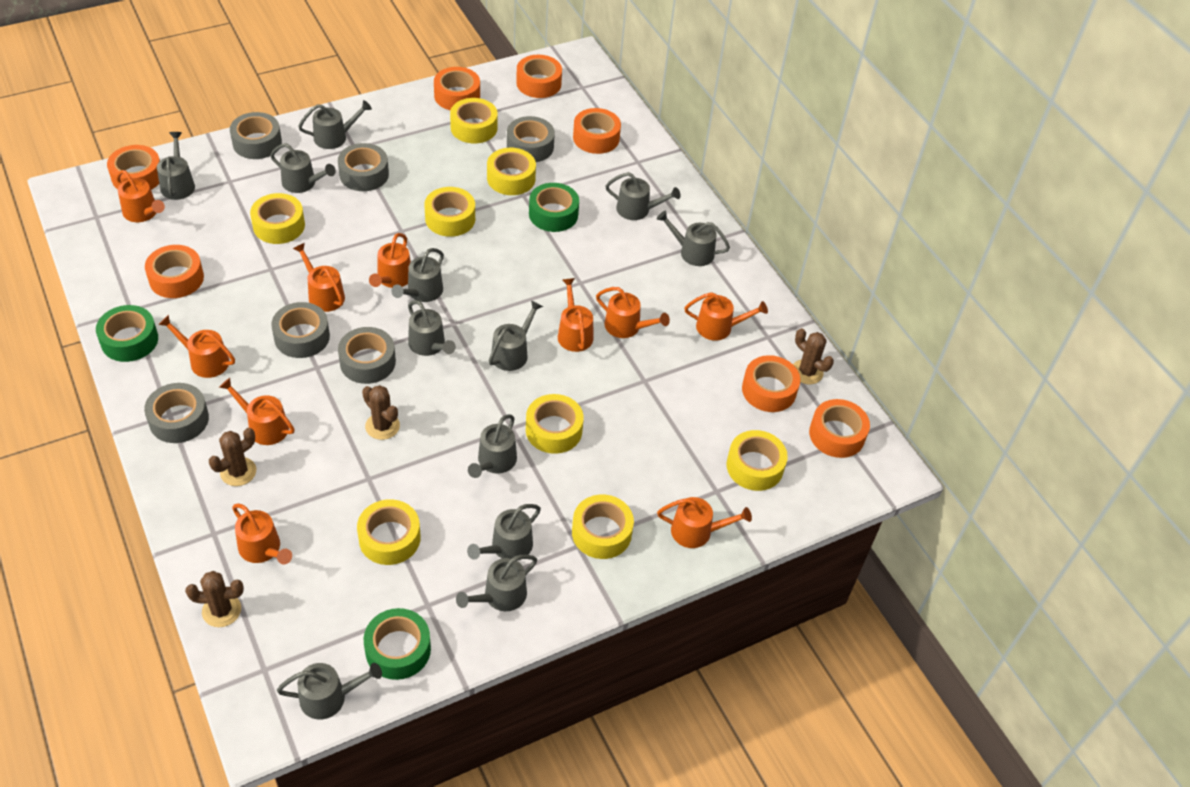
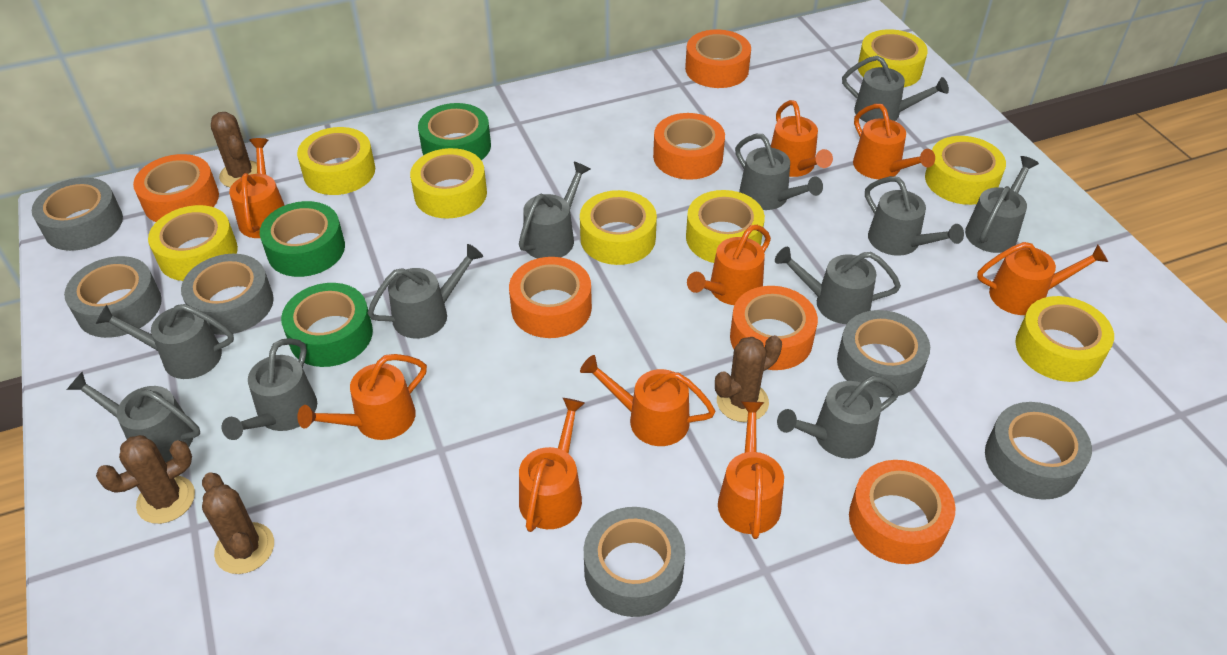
grey watering can: 12 -> 11
orange tape: 7 -> 6
orange watering can: 10 -> 9

